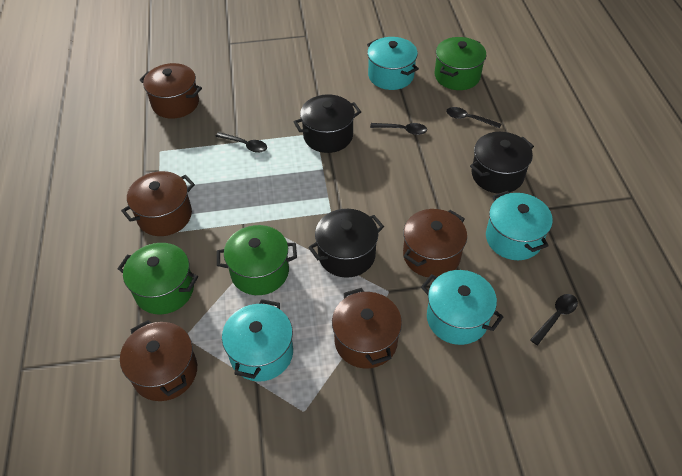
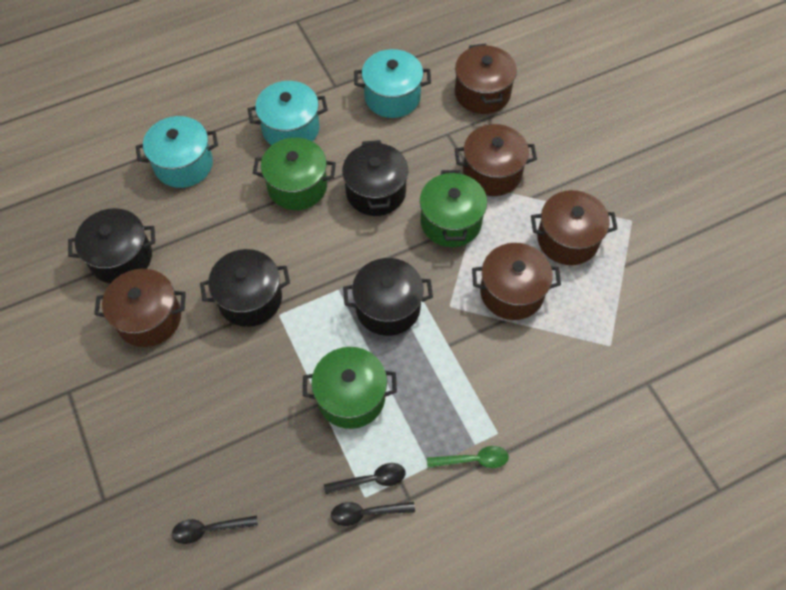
black pot: 3 -> 4
black spoon: 4 -> 3
green spoon: 0 -> 1
turquoise pot: 4 -> 3

